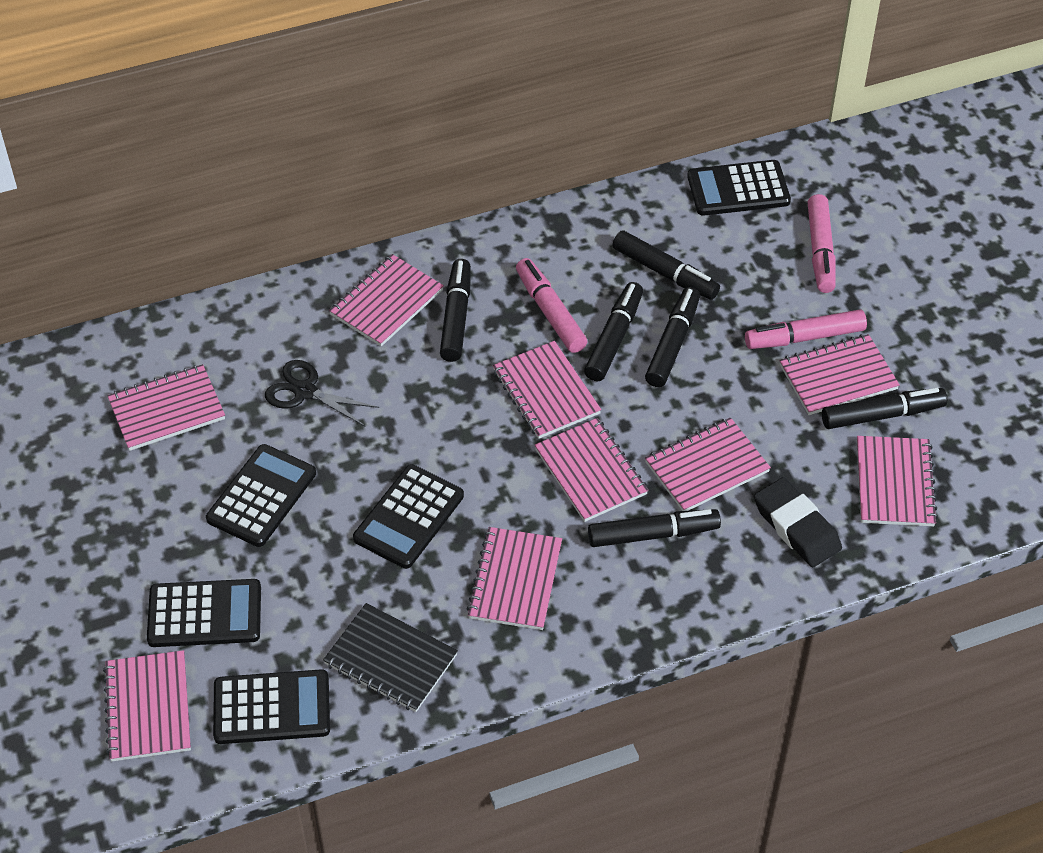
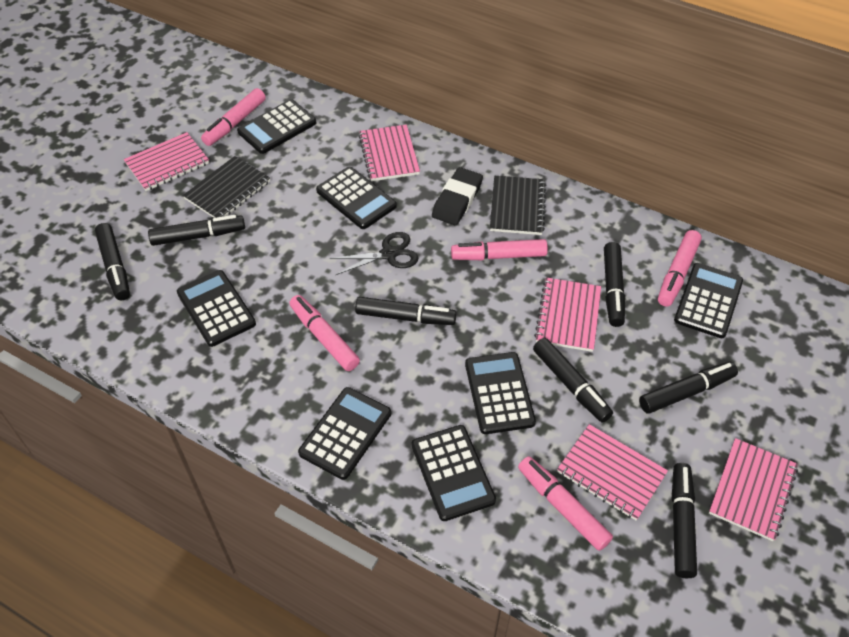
black calculator: 5 -> 7
black marker: 6 -> 7
black notebook: 1 -> 2
pink marker: 3 -> 5
pink notebook: 9 -> 5

